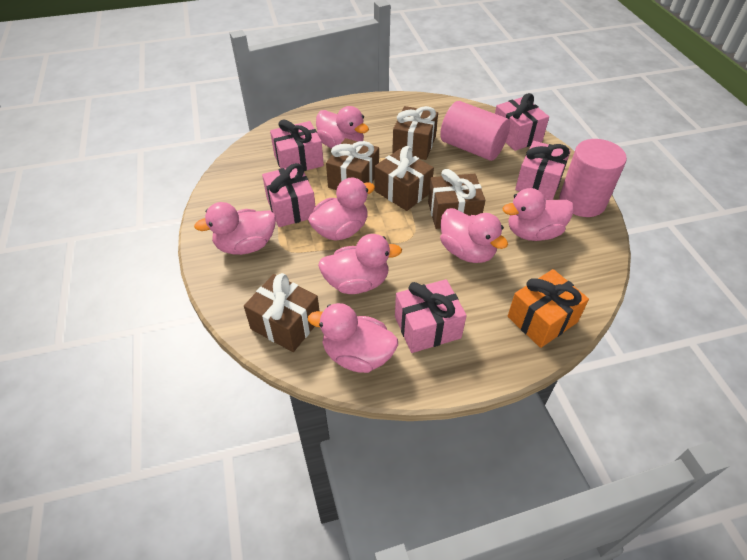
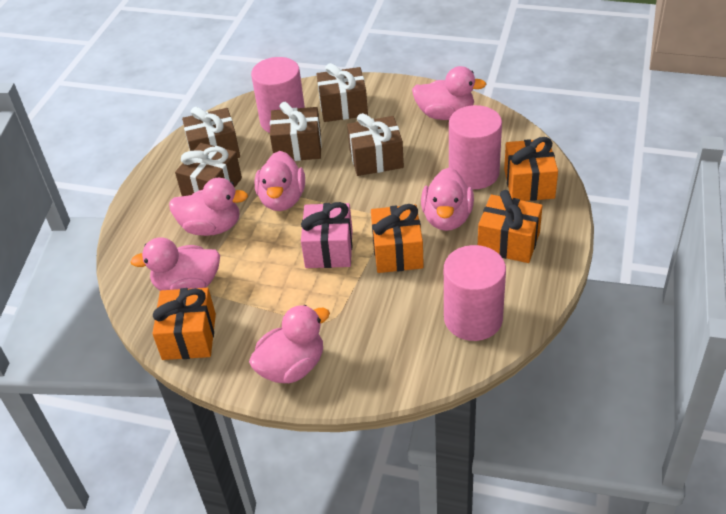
orange gift: 1 -> 4
pink cylinder: 2 -> 3
pink duck: 7 -> 6
pink gift: 5 -> 1

